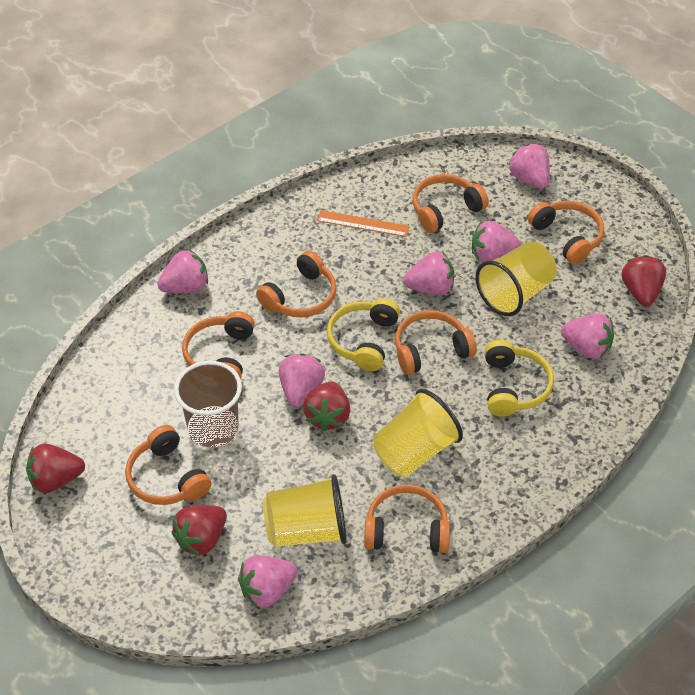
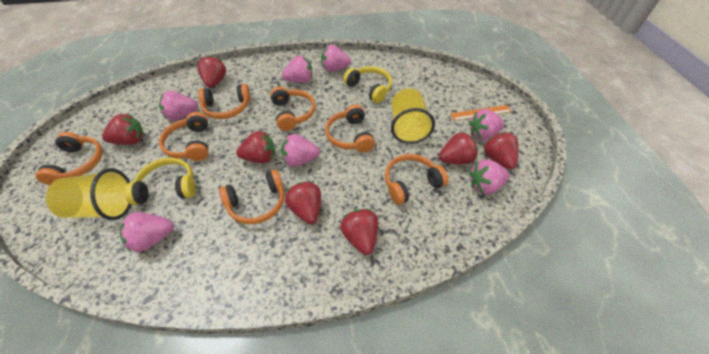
brown cup: 1 -> 0
red strawberry: 4 -> 7
yellow cup: 3 -> 2

